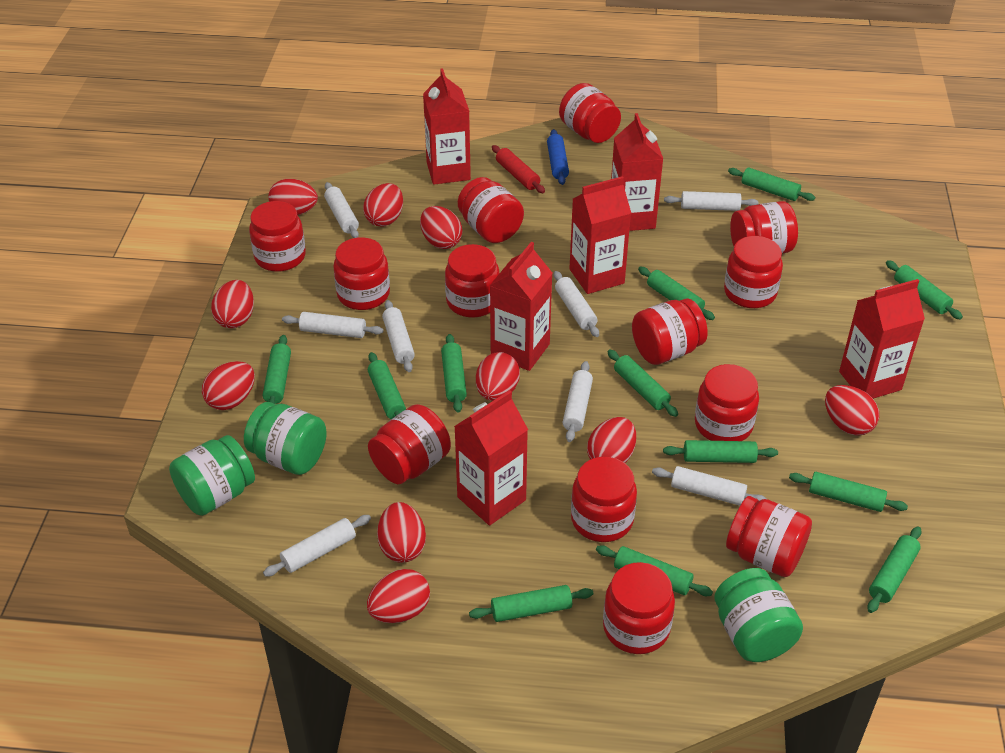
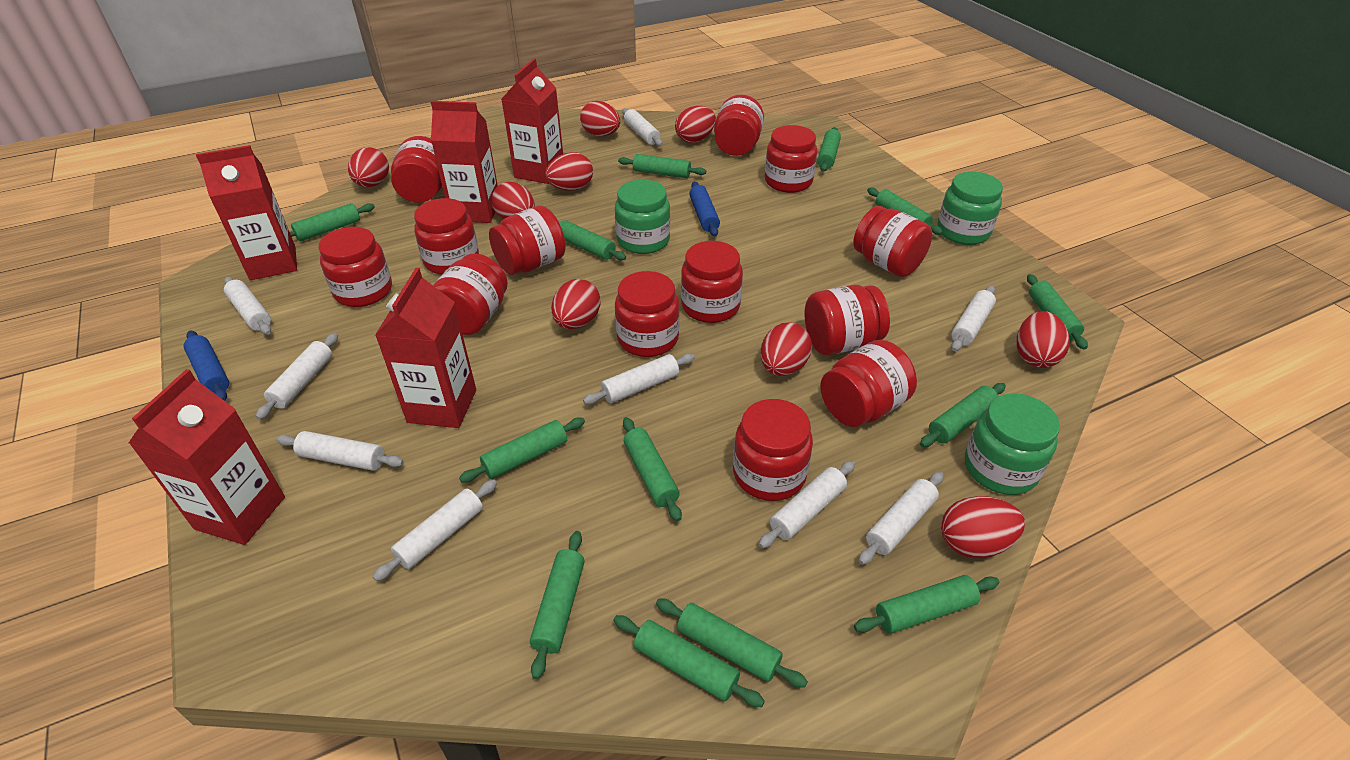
blue rolling pin: 1 -> 2
green rolling pin: 12 -> 13
red carton: 6 -> 5
red egg: 10 -> 9
red rolling pin: 1 -> 0
white rolling pin: 8 -> 9

